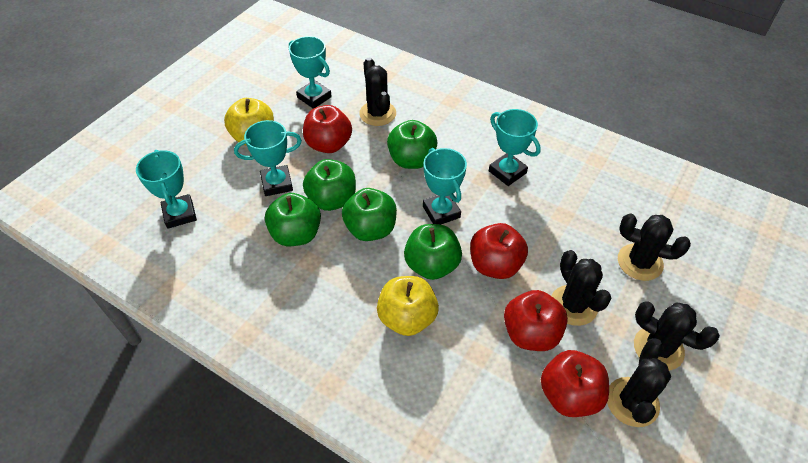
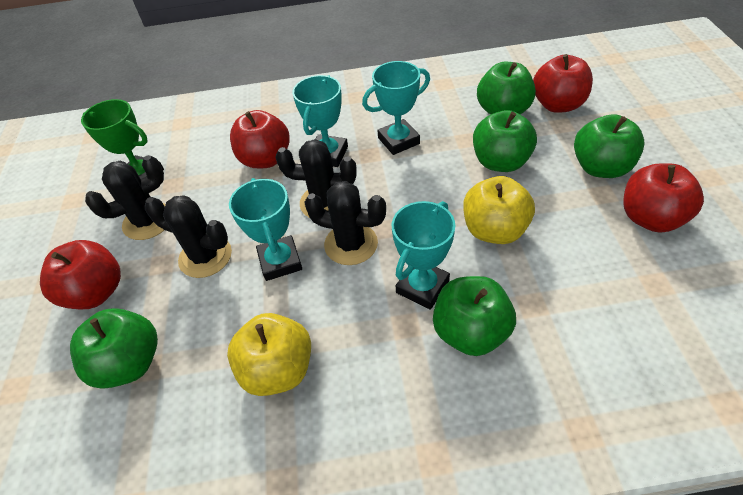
black cactus: 5 -> 4
green trophy: 0 -> 1
turquoise trophy: 5 -> 4

